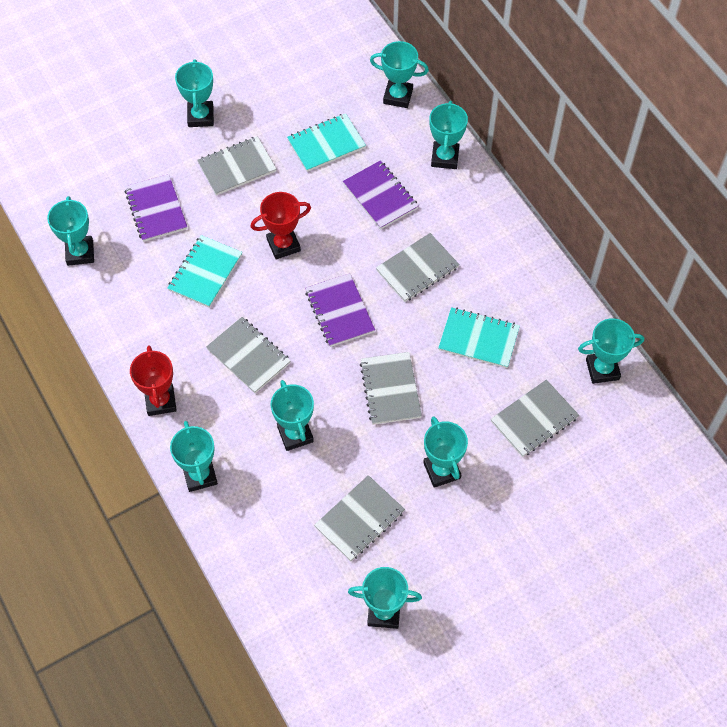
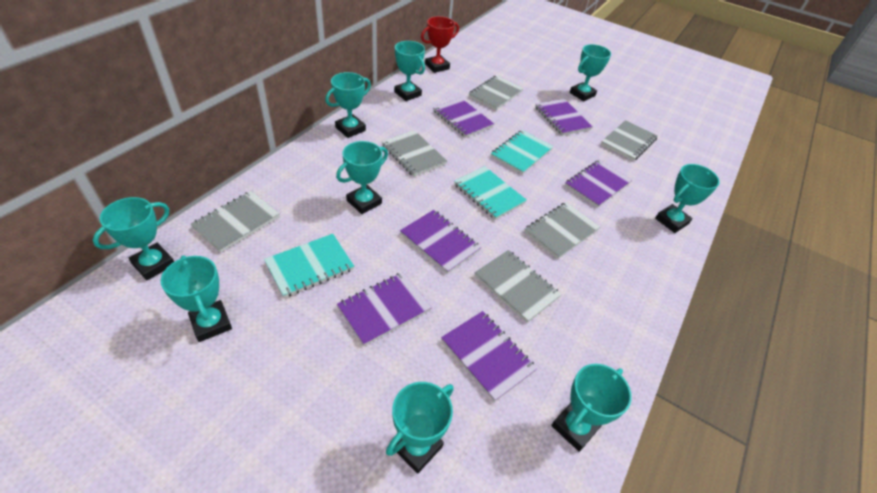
purple notebook: 3 -> 6
red trophy: 2 -> 1

